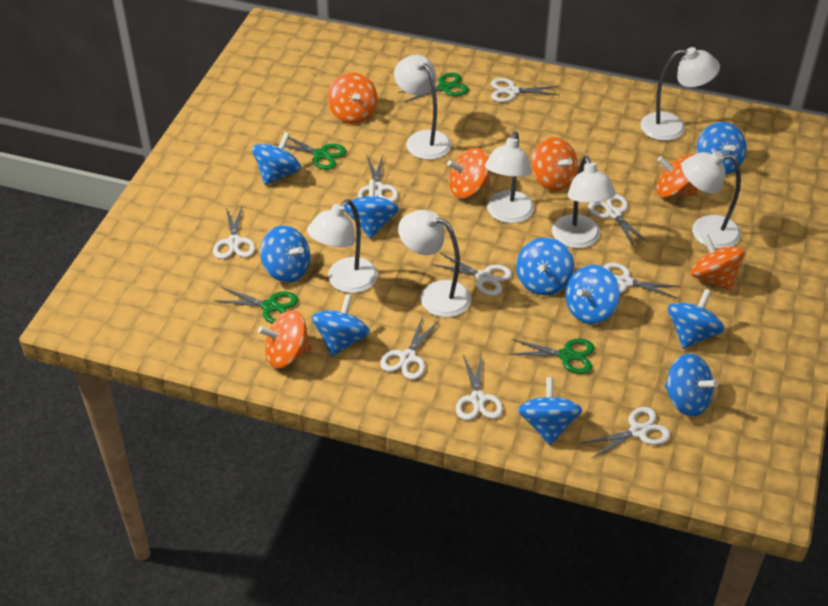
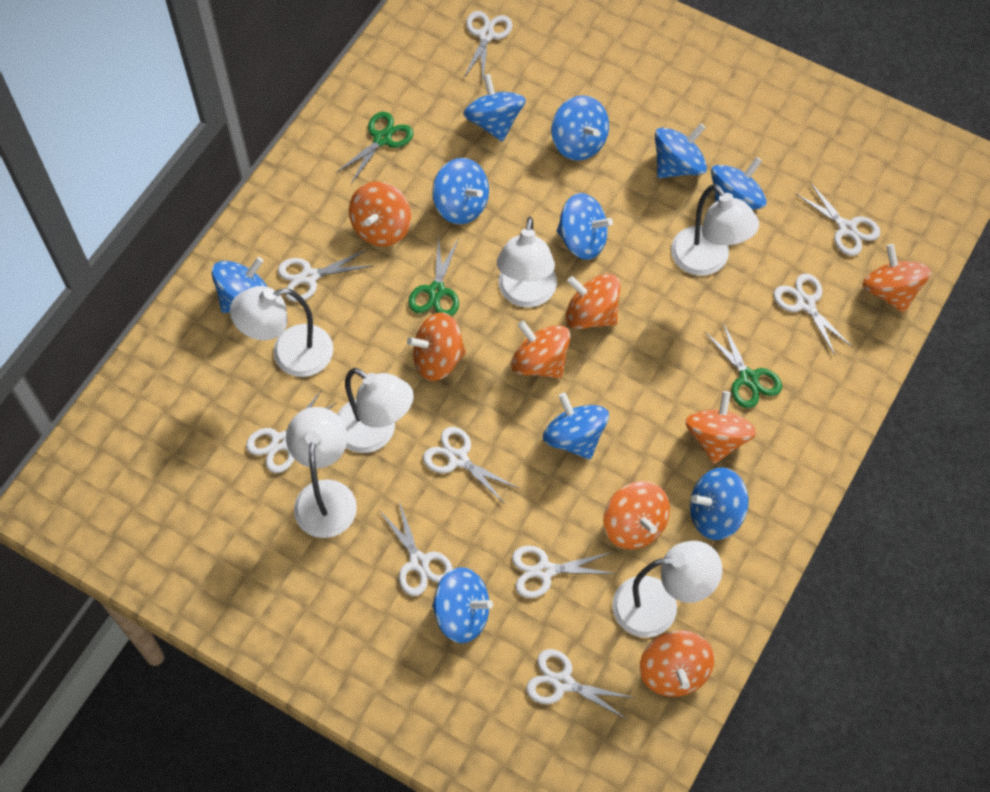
green scissors: 4 -> 3
orange spinning top: 6 -> 8
white lamp: 7 -> 6

